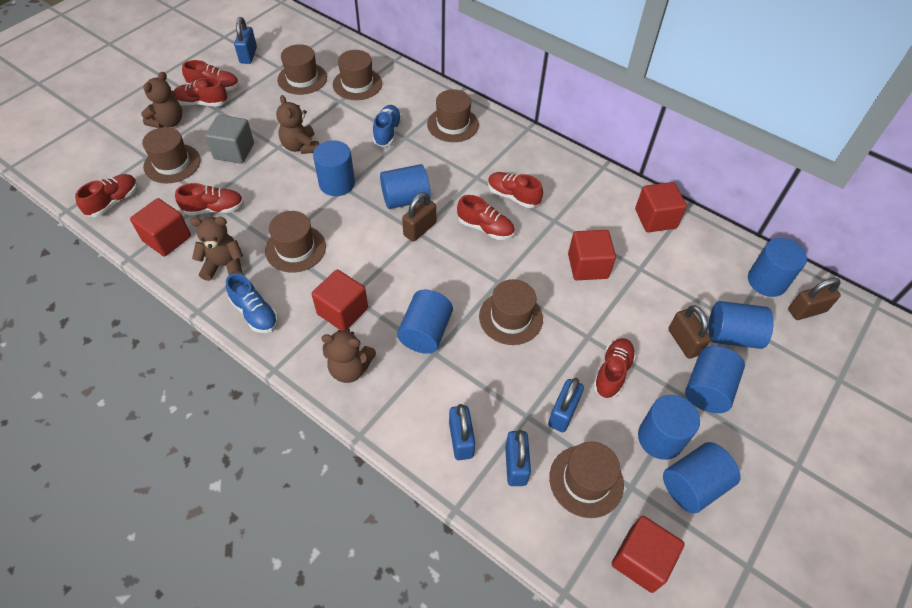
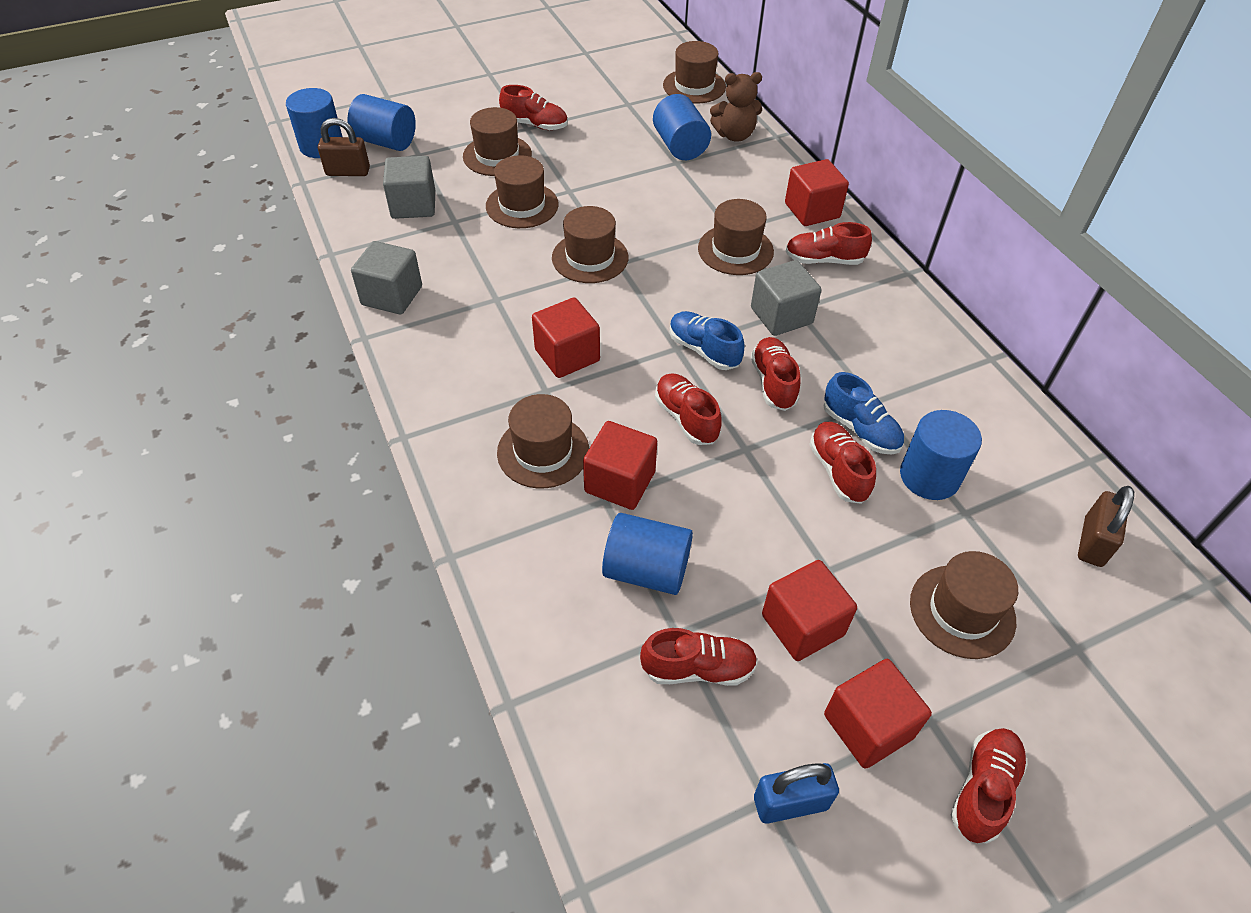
blue cylinder: 8 -> 5
blue padlock: 4 -> 1
brown padlock: 3 -> 2
brown teddy bear: 4 -> 1
grey cube: 1 -> 3

